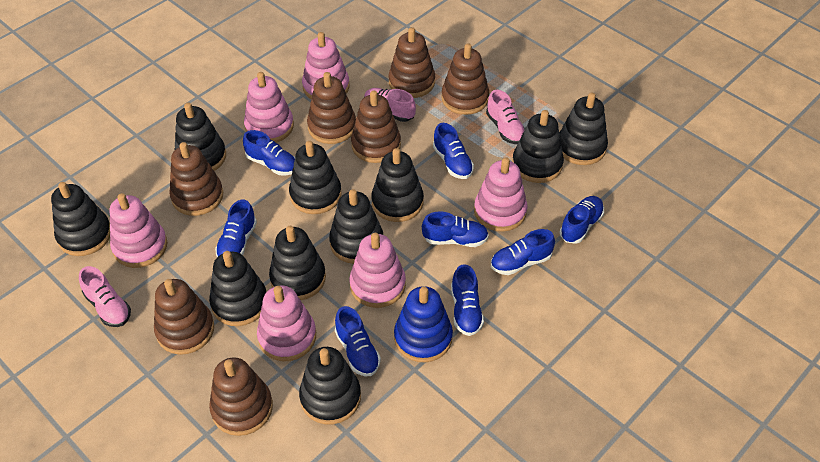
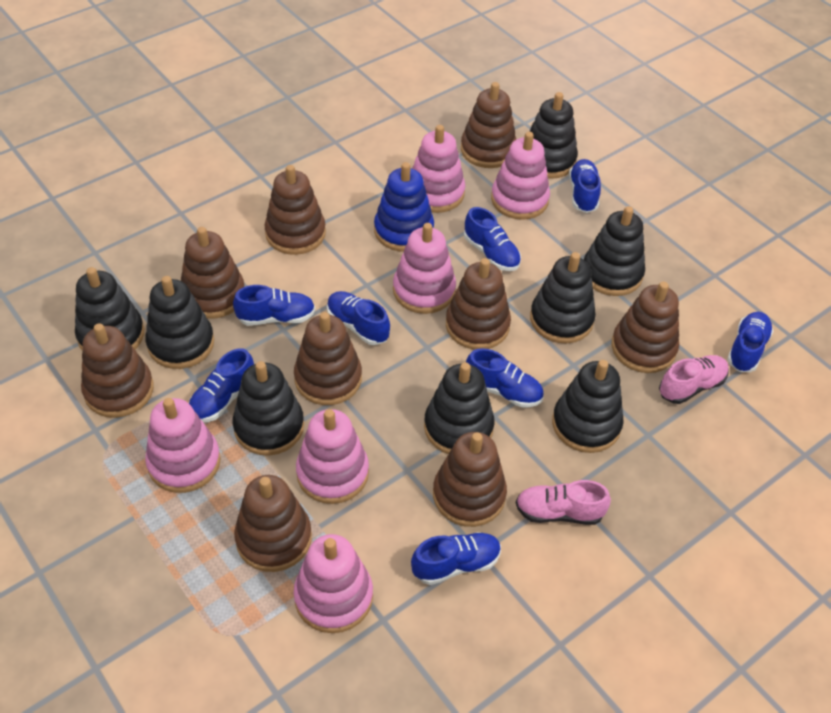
black stacking toy: 10 -> 8
brown stacking toy: 7 -> 9
pink shoe: 3 -> 2

